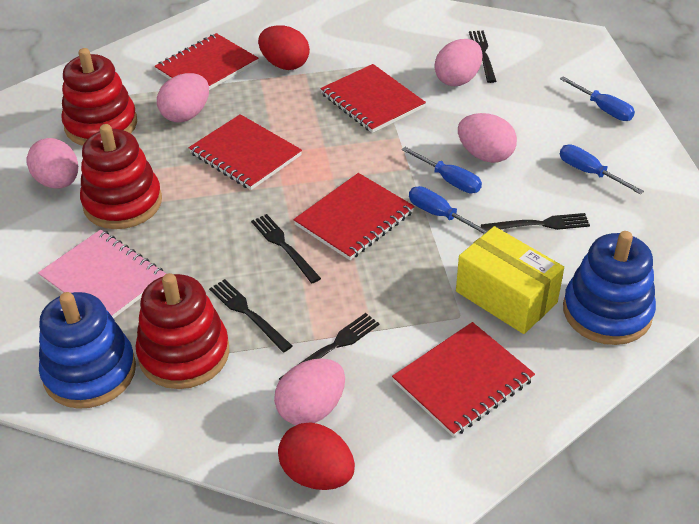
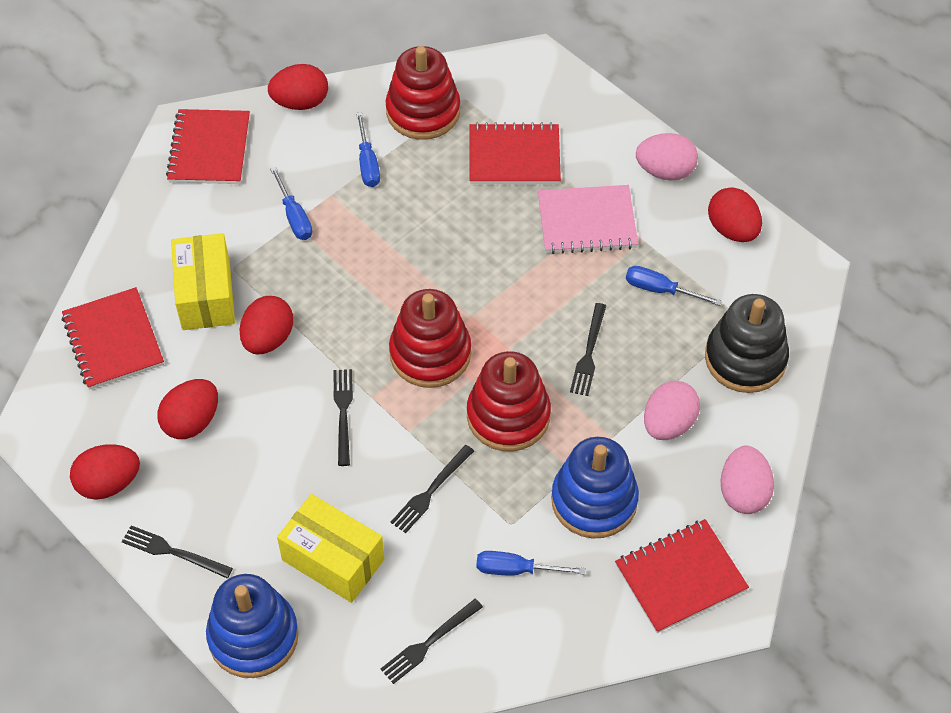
black stacking toy: 0 -> 1
pink egg: 5 -> 3
red egg: 2 -> 5
red notebook: 5 -> 4
yellow box: 1 -> 2

